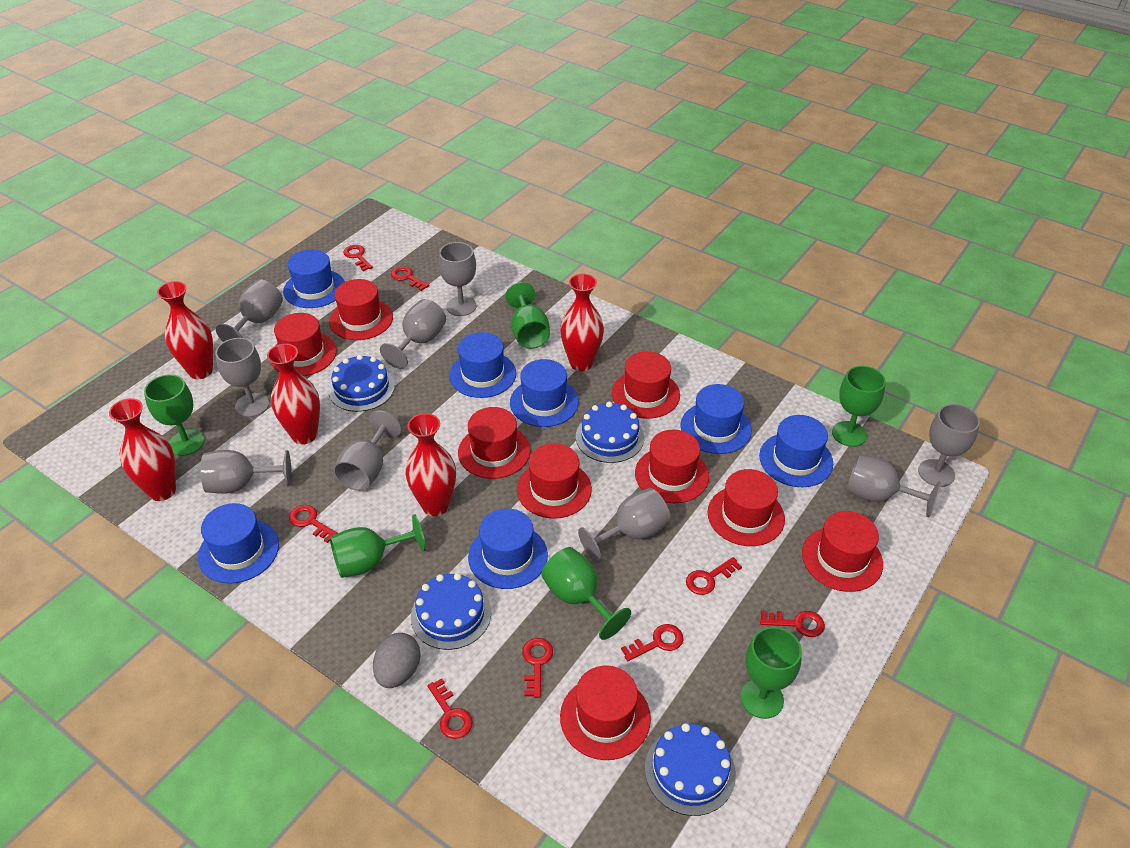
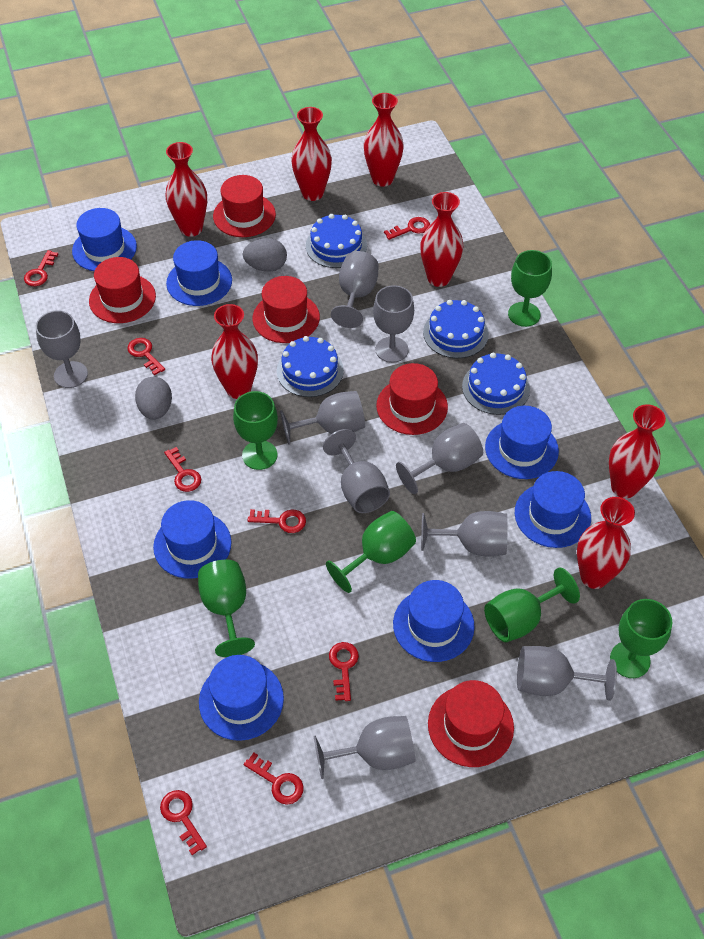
grey egg: 1 -> 2
red hat: 9 -> 5
red vase: 5 -> 7

